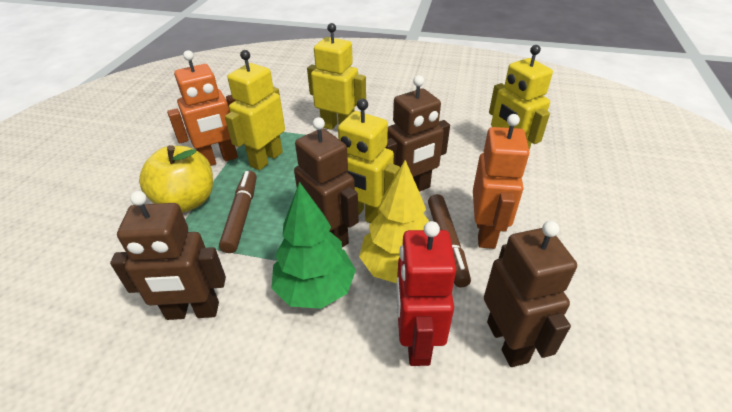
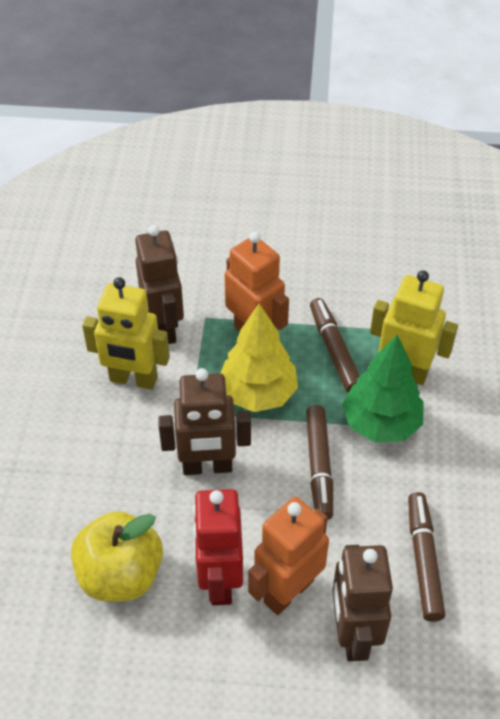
brown marker: 2 -> 3
brown robot: 4 -> 3
yellow robot: 4 -> 2

